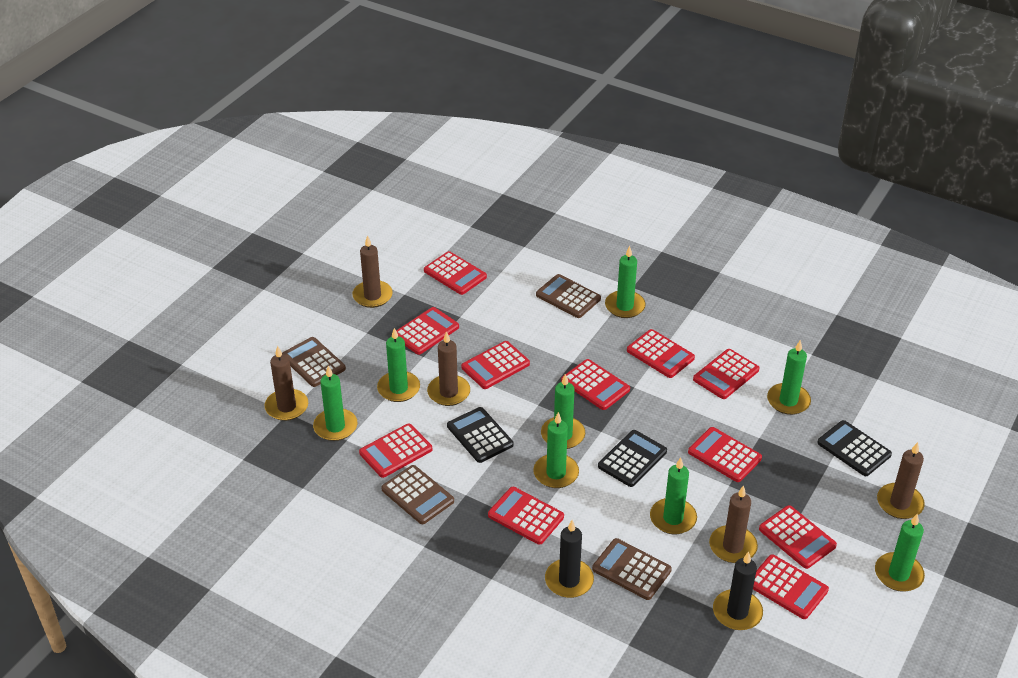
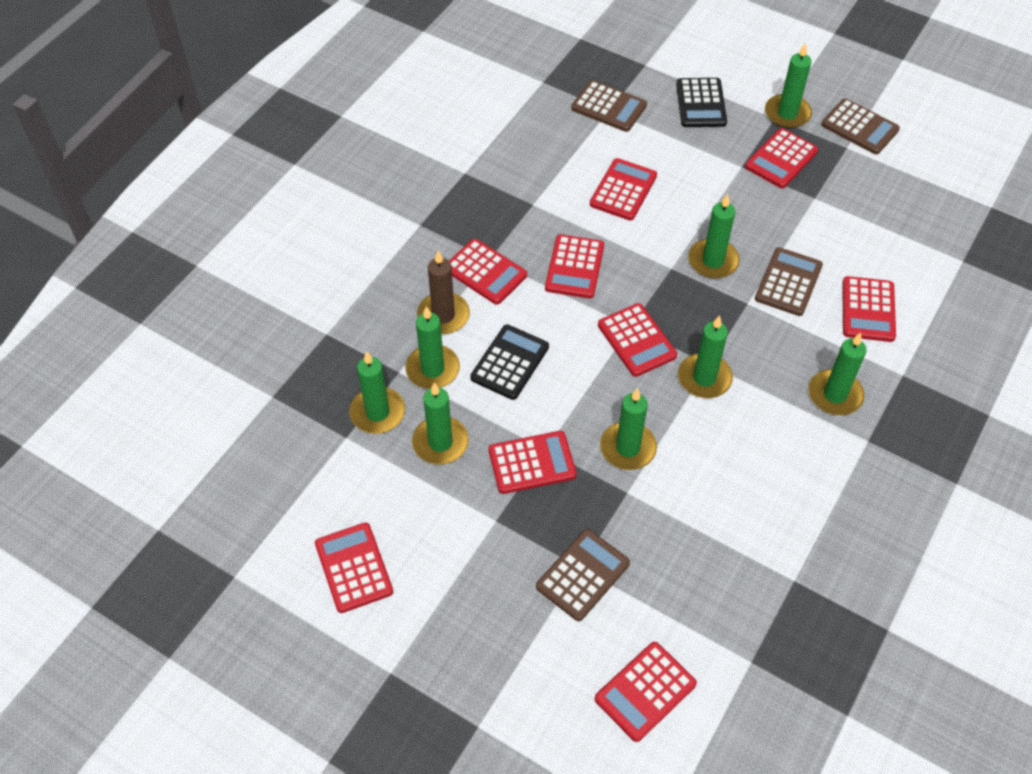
black calculator: 3 -> 2
black candle: 2 -> 0
brown candle: 5 -> 1
red calculator: 11 -> 9

